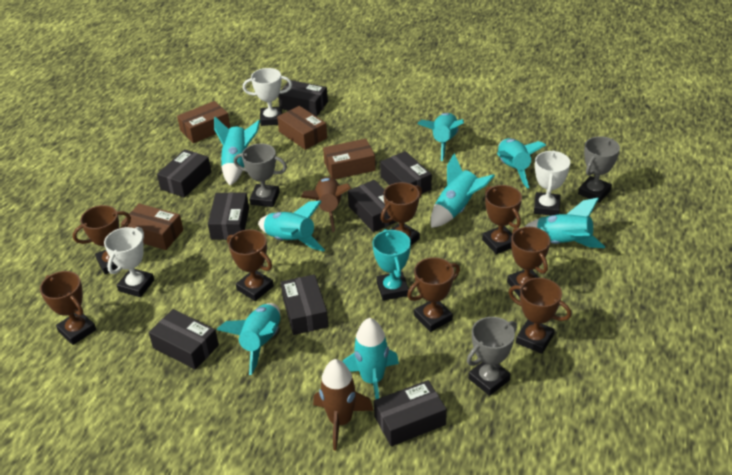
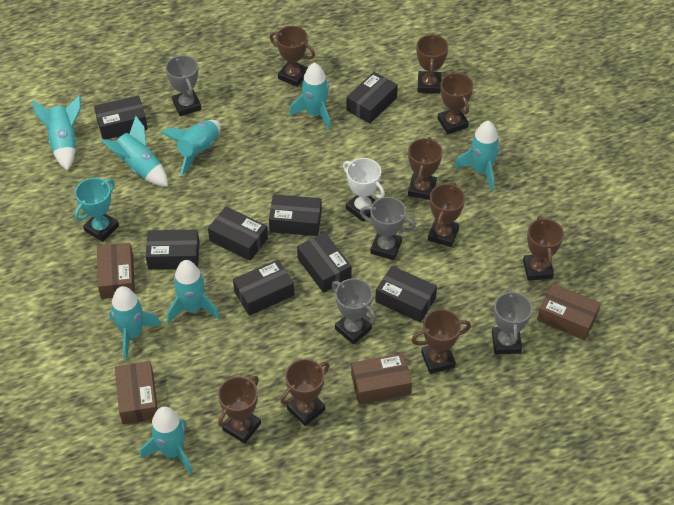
brown rocket: 2 -> 0
brown trophy: 8 -> 9
grey trophy: 3 -> 4
white trophy: 3 -> 1

